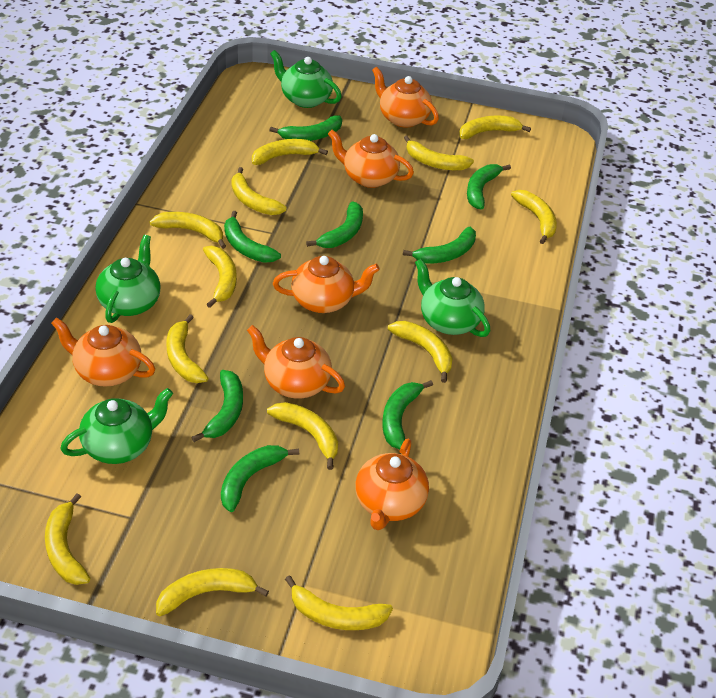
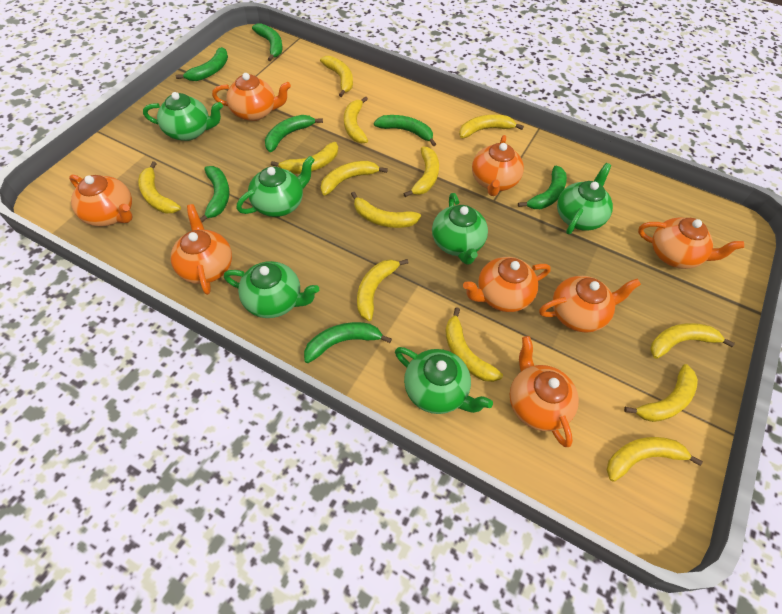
green banana: 8 -> 7
green teapot: 4 -> 6
orange teapot: 6 -> 8

